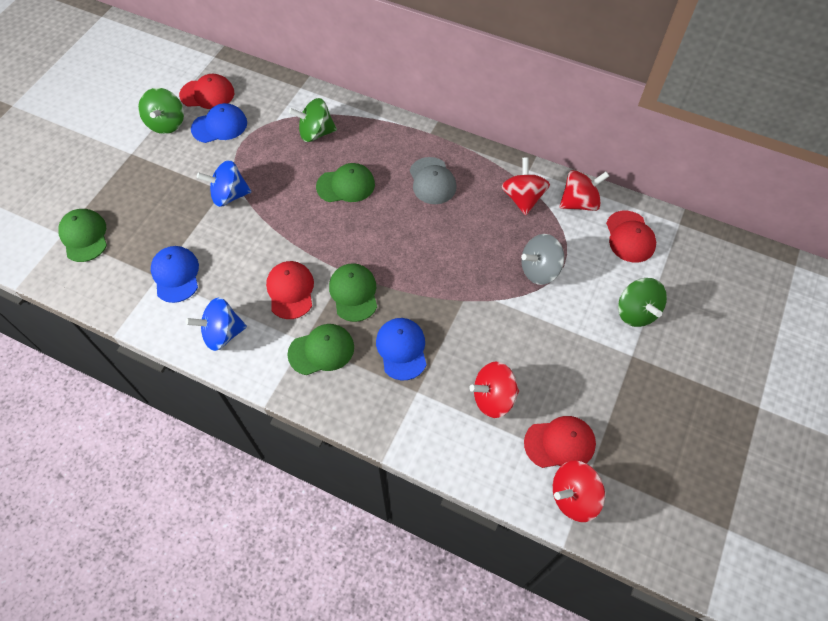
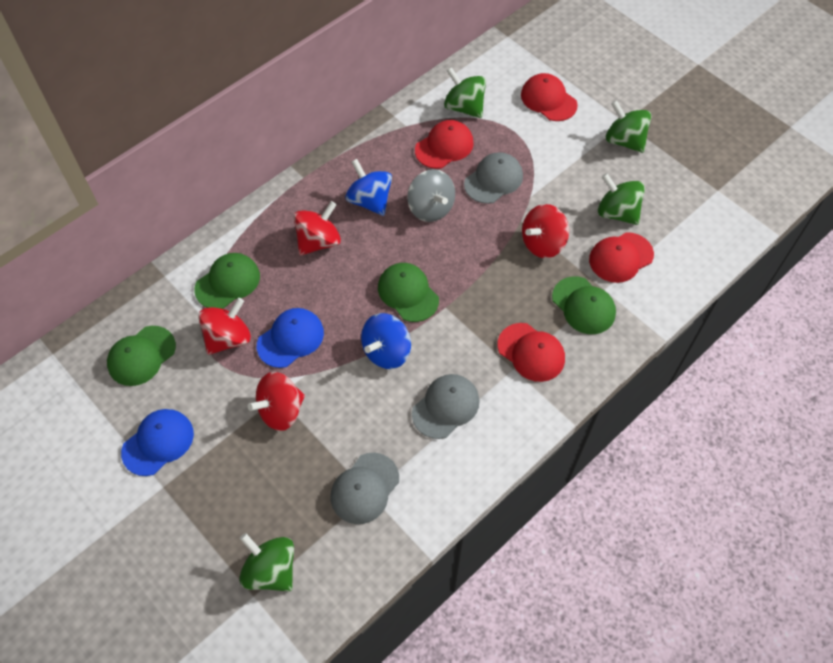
blue cap: 3 -> 2
green spinning top: 3 -> 4
grey cap: 1 -> 3

